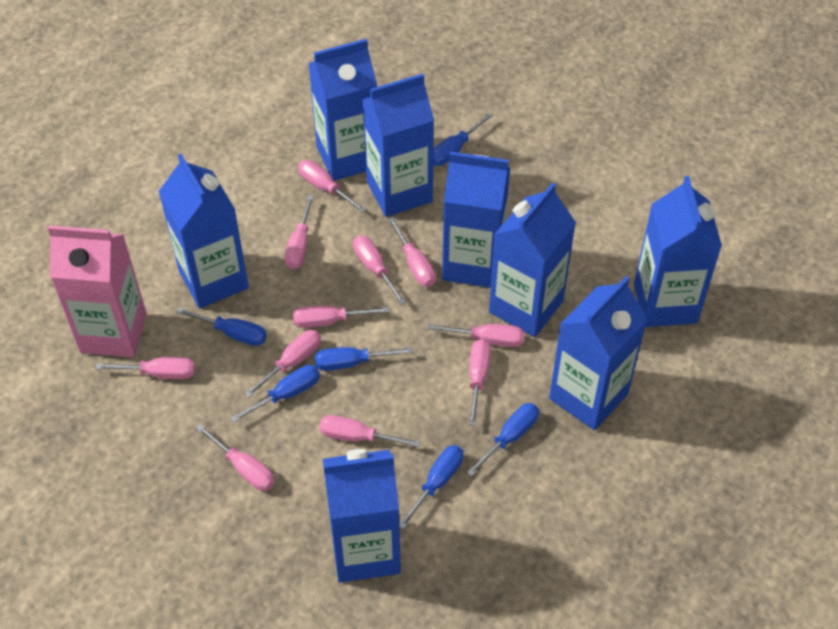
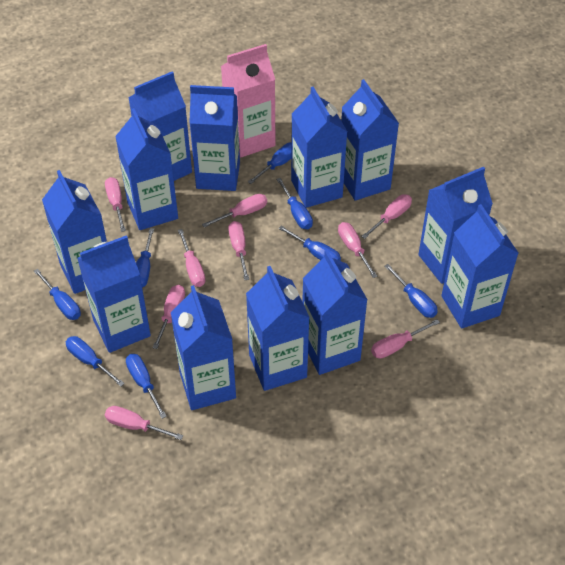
blue carton: 8 -> 12
blue screwdriver: 6 -> 8
pink screwdriver: 11 -> 9

